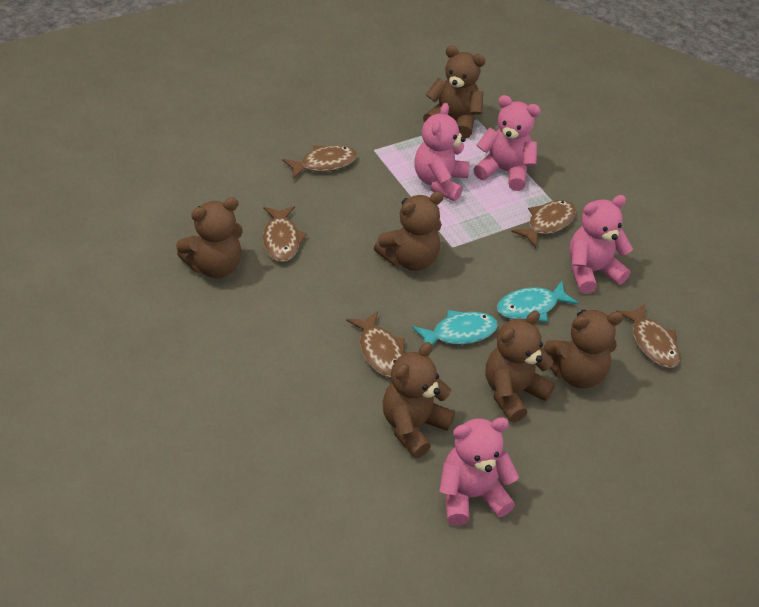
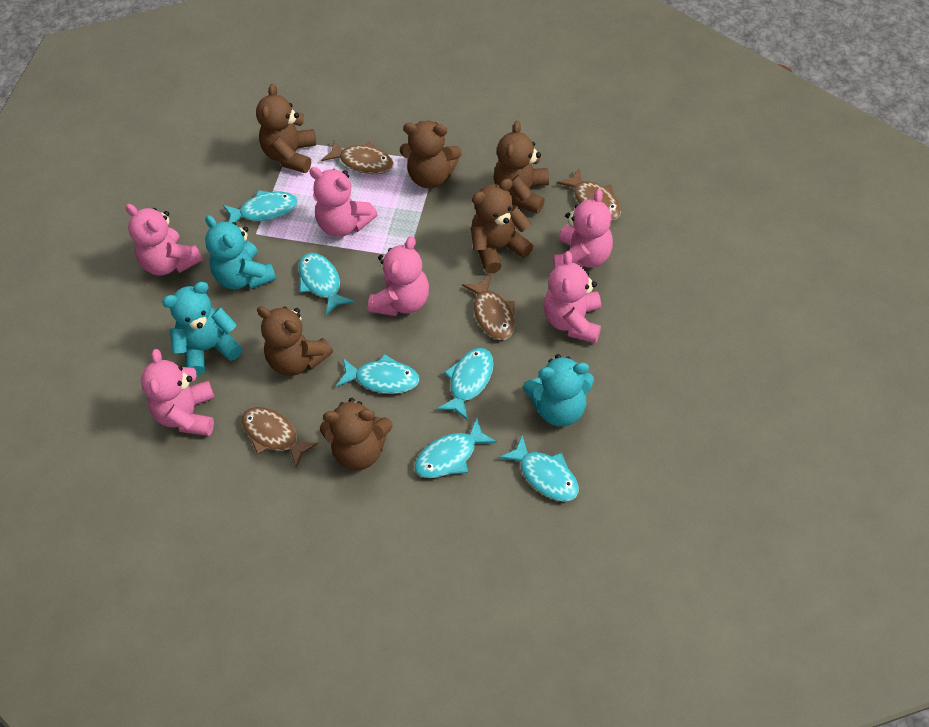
brown fish: 5 -> 4
pink teddy bear: 4 -> 6
turquoise fish: 2 -> 6
turquoise teddy bear: 0 -> 3

